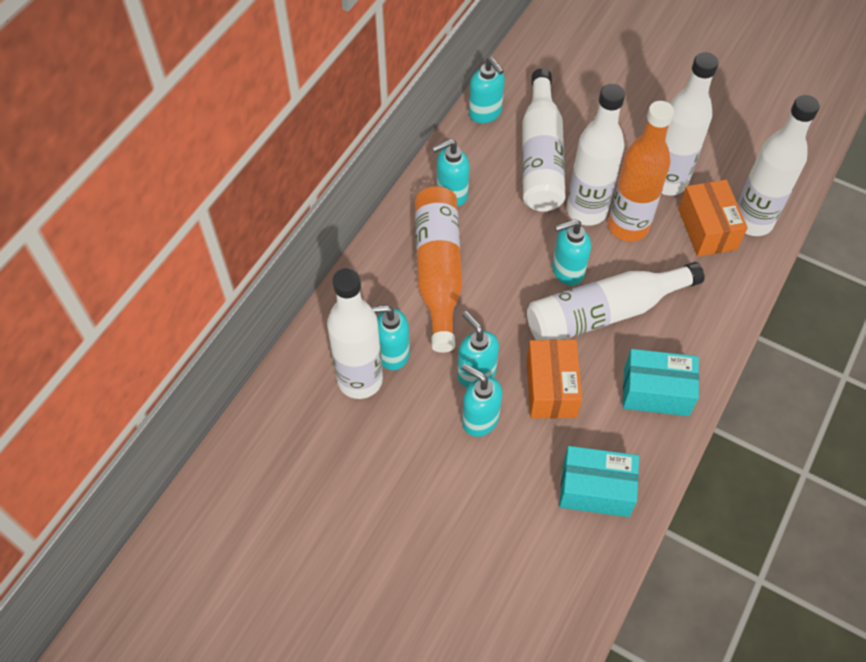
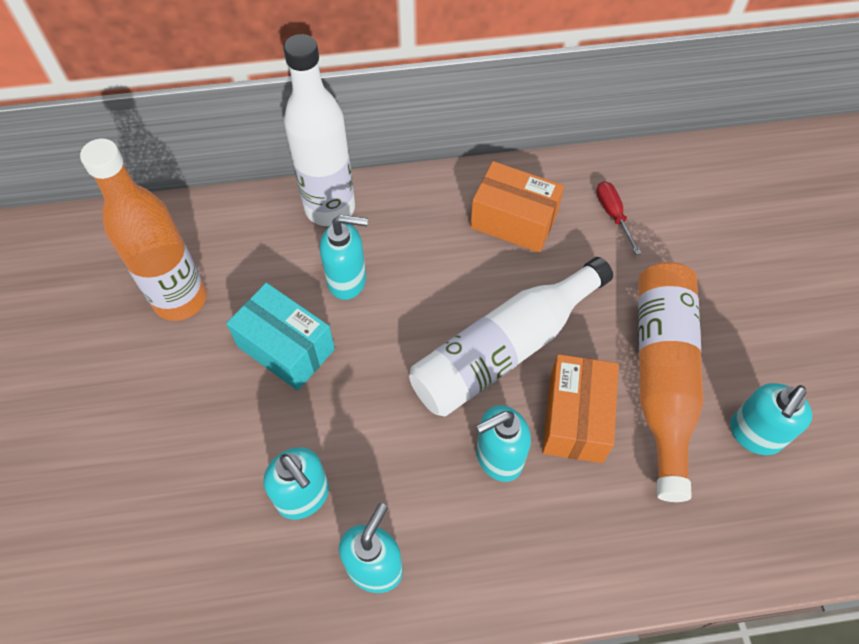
red screwdriver: 0 -> 1
turquoise box: 2 -> 1
turquoise soap dispenser: 6 -> 5
white bottle: 6 -> 2

